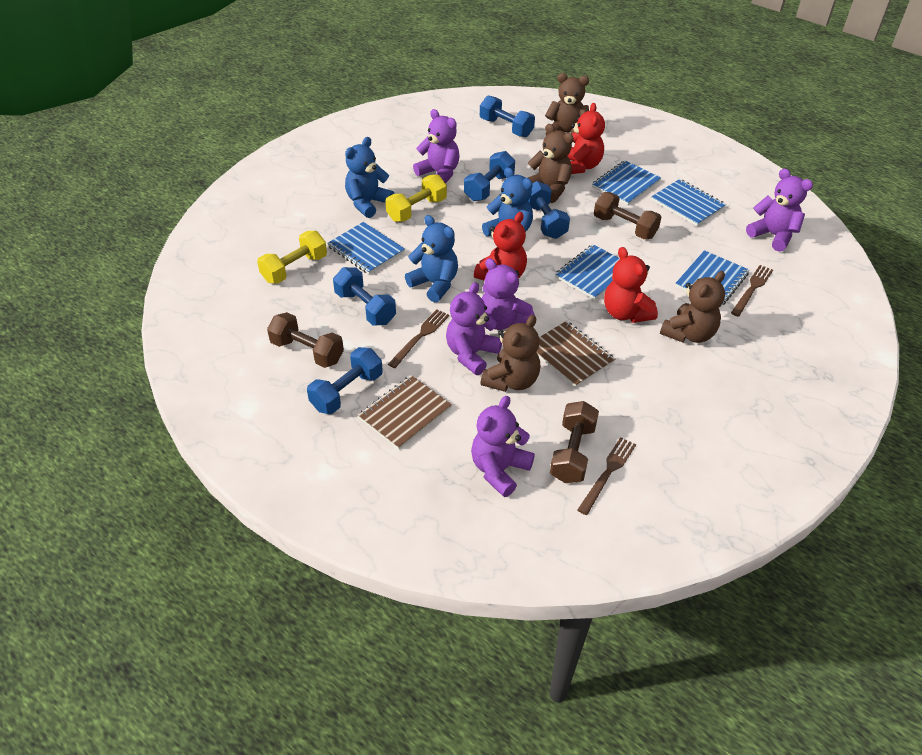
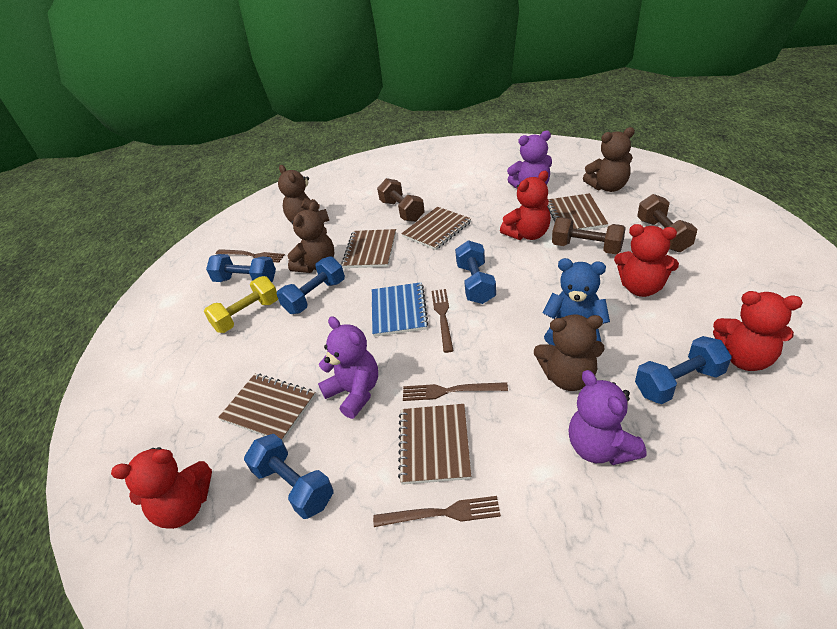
blue notebook: 5 -> 1
blue teddy bear: 3 -> 1
brown fork: 3 -> 4
brown notebook: 2 -> 5
purple teddy bear: 5 -> 3
red teddy bear: 3 -> 4
yellow dumbbell: 2 -> 1

